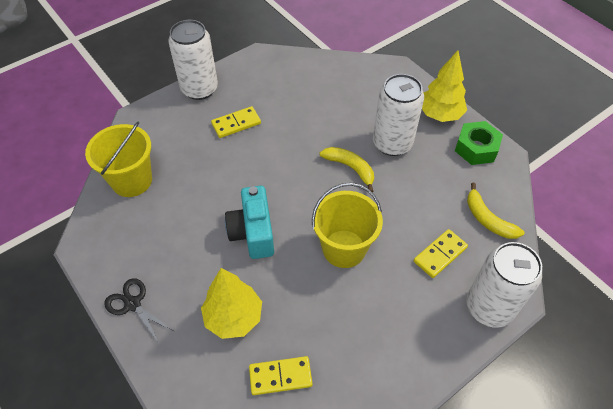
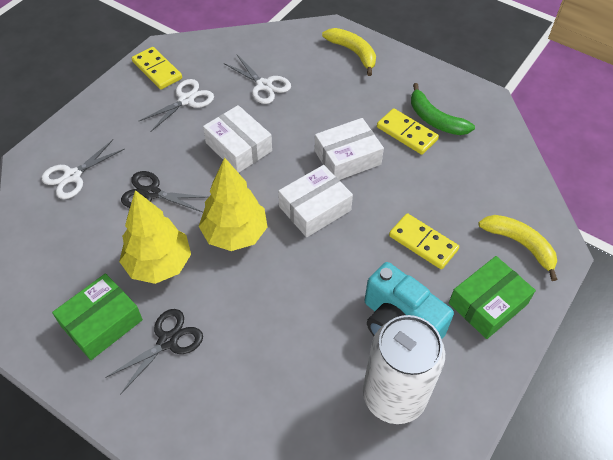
black scissors: 1 -> 2
green banana: 0 -> 1
green box: 0 -> 2
green nut: 1 -> 0
white box: 0 -> 3
white can: 3 -> 1
white scissors: 0 -> 3
yellow bucket: 2 -> 0

